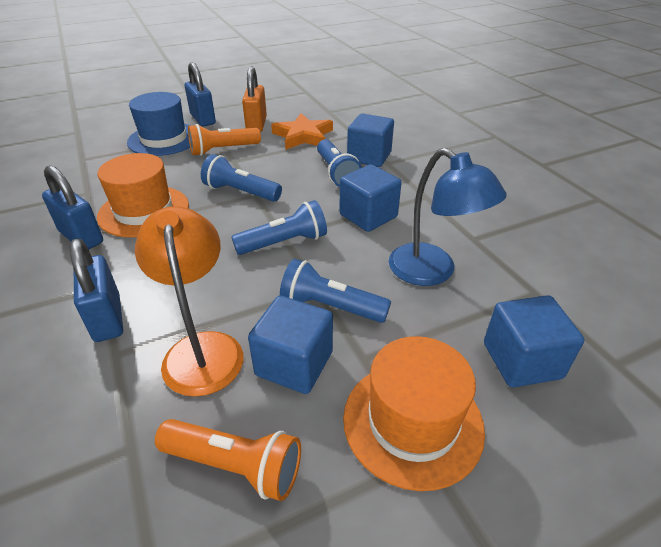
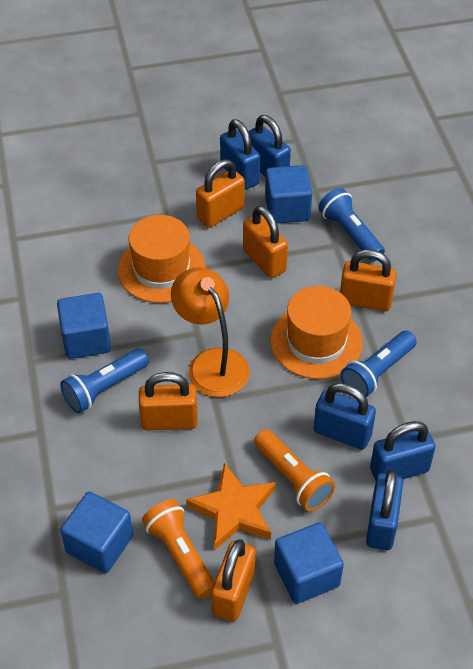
blue flashlight: 4 -> 3
blue hat: 1 -> 0
blue lamp: 1 -> 0
blue padlock: 3 -> 5
orange padlock: 1 -> 5

